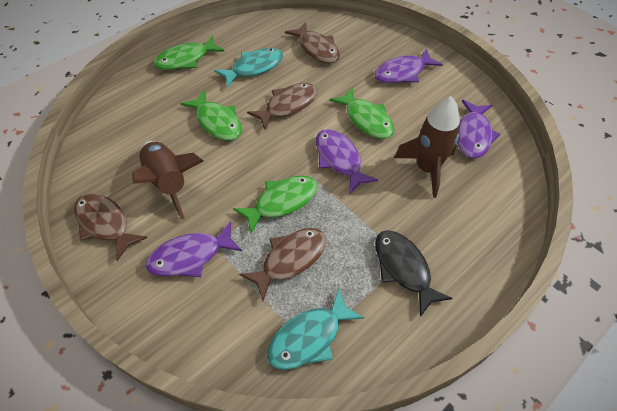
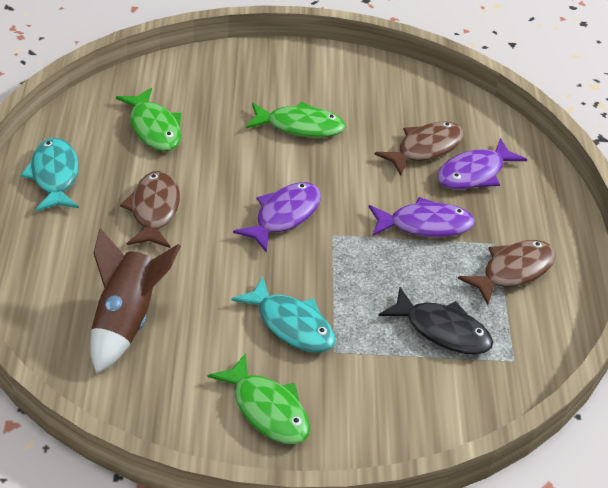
brown fish: 4 -> 3
brown rocket: 2 -> 1
green fish: 4 -> 3
purple fish: 4 -> 3

